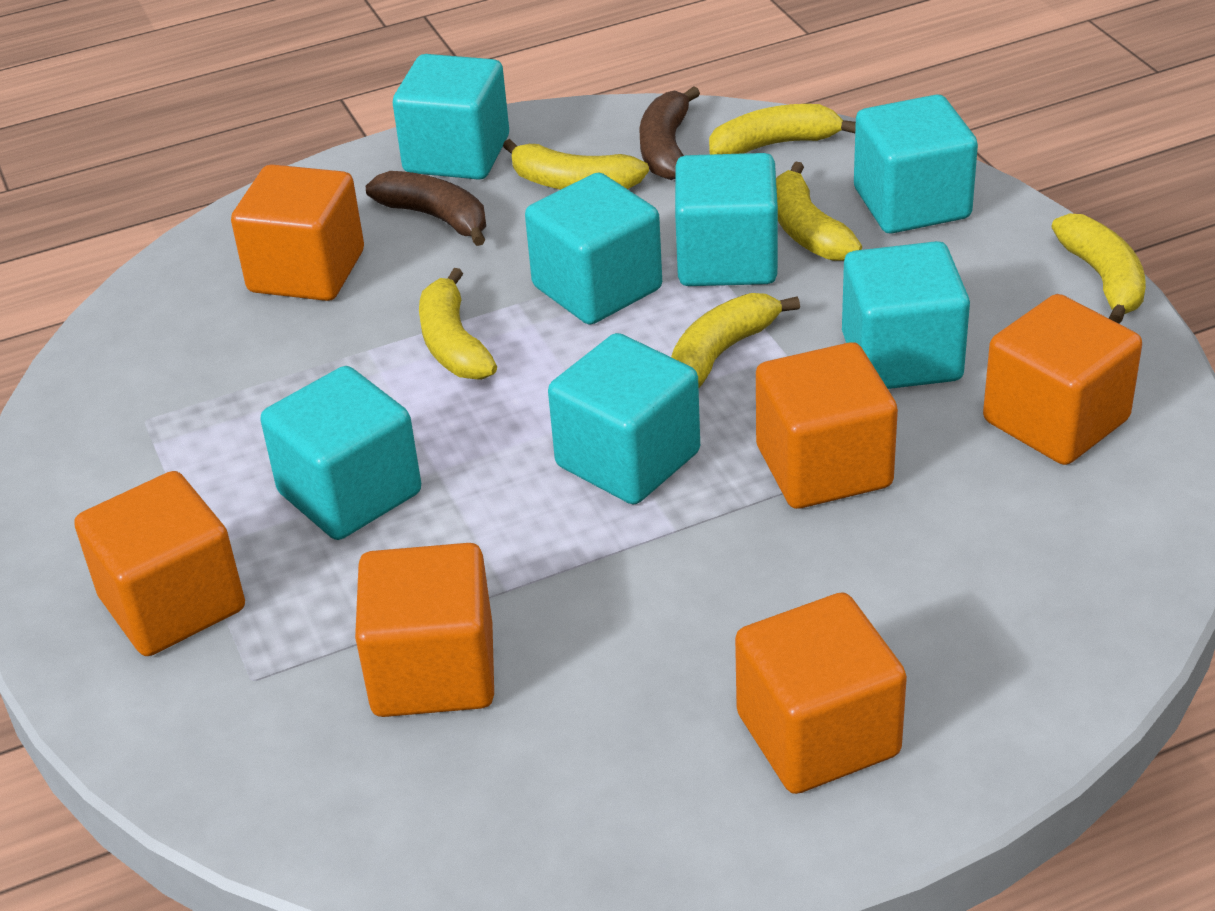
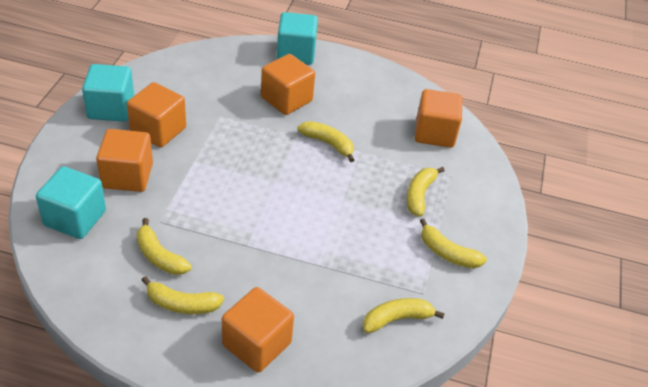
brown banana: 2 -> 0
orange cube: 6 -> 5
turquoise cube: 7 -> 3

